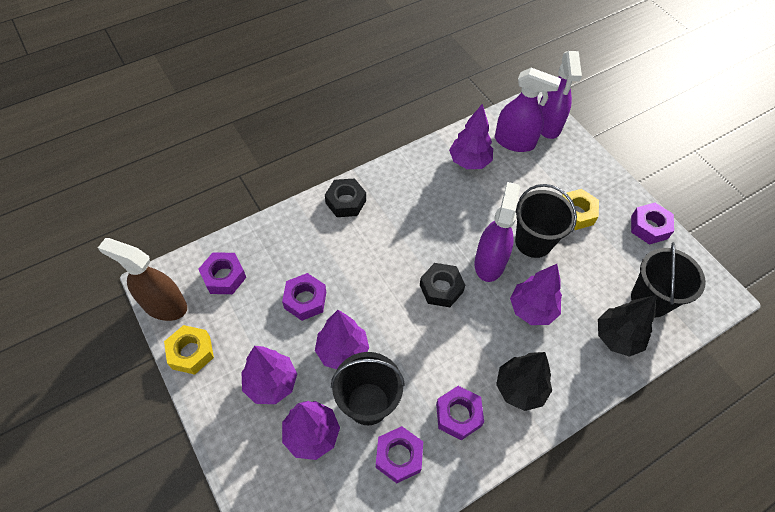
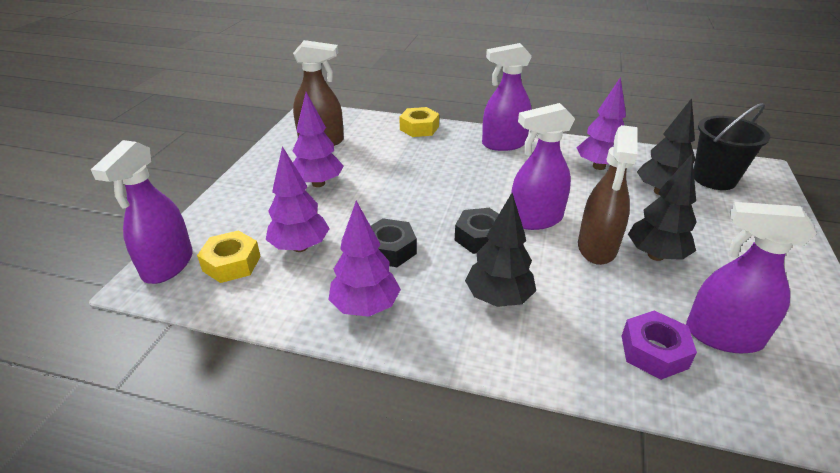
black bucket: 3 -> 1
black tree: 2 -> 3
brown spray bottle: 1 -> 2
purple nut: 5 -> 1
purple spray bottle: 3 -> 4
purple tree: 5 -> 4

